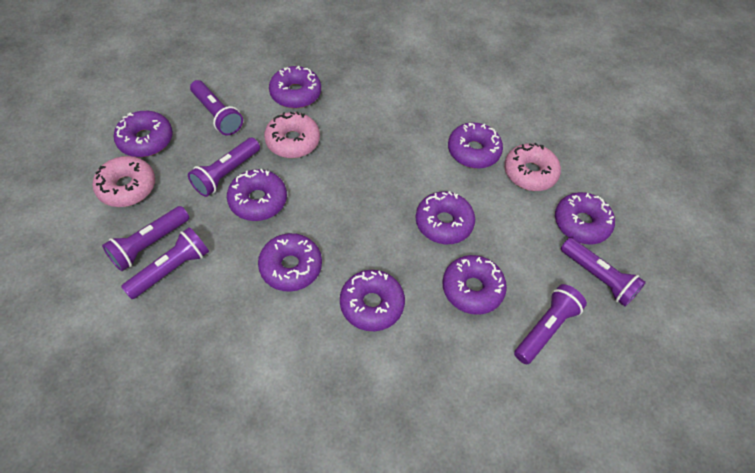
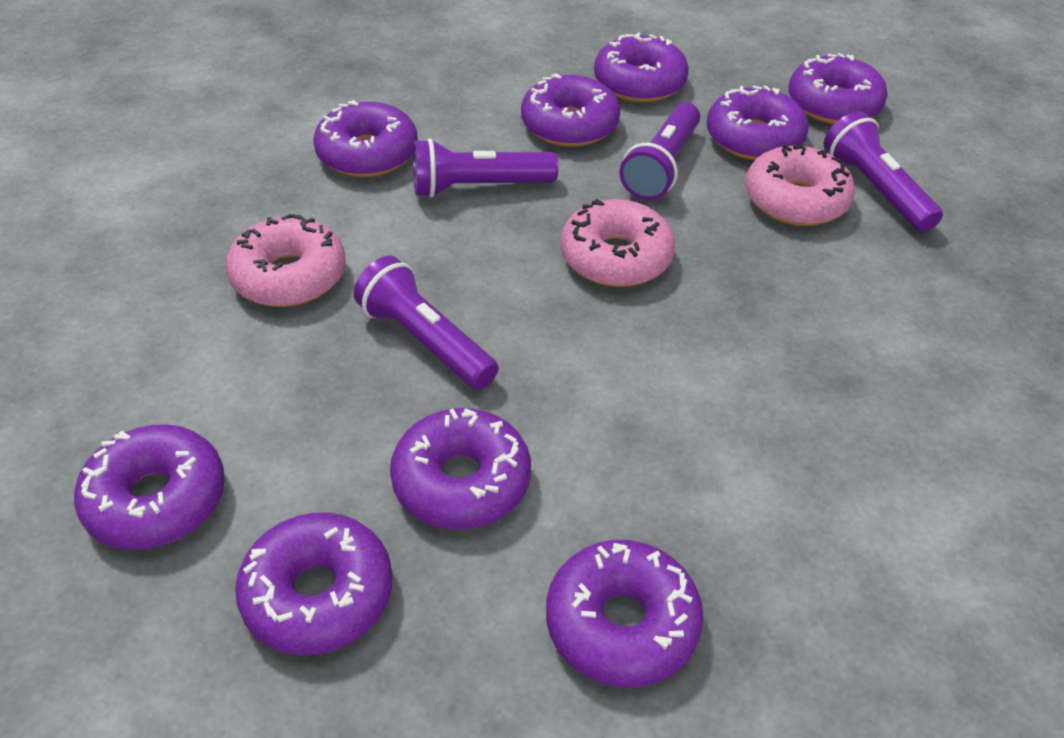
purple flashlight: 6 -> 4

